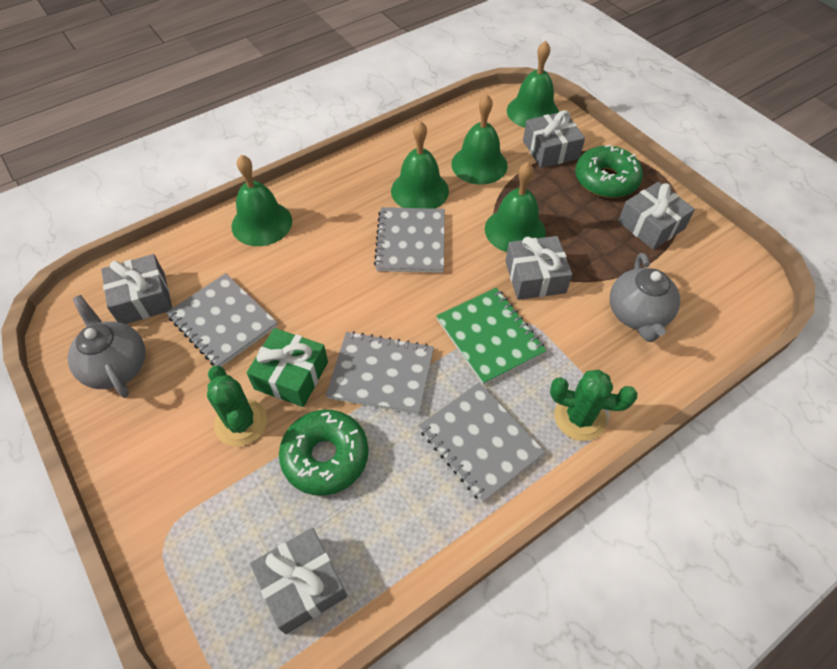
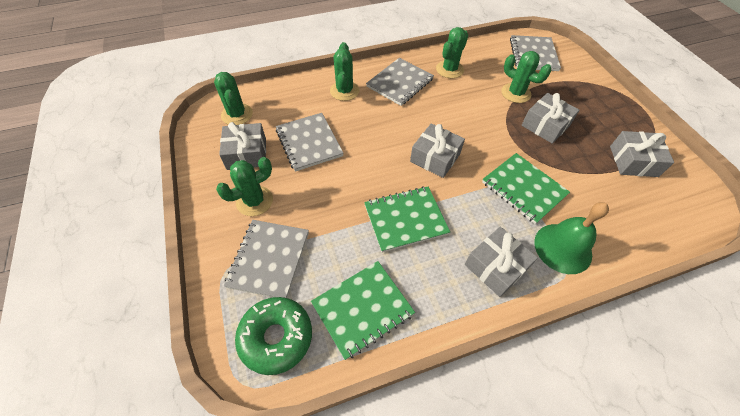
green bell: 5 -> 1
green cactus: 2 -> 5
green donut: 2 -> 1
green gift: 1 -> 0
green notebook: 1 -> 3
grey teapot: 2 -> 0

